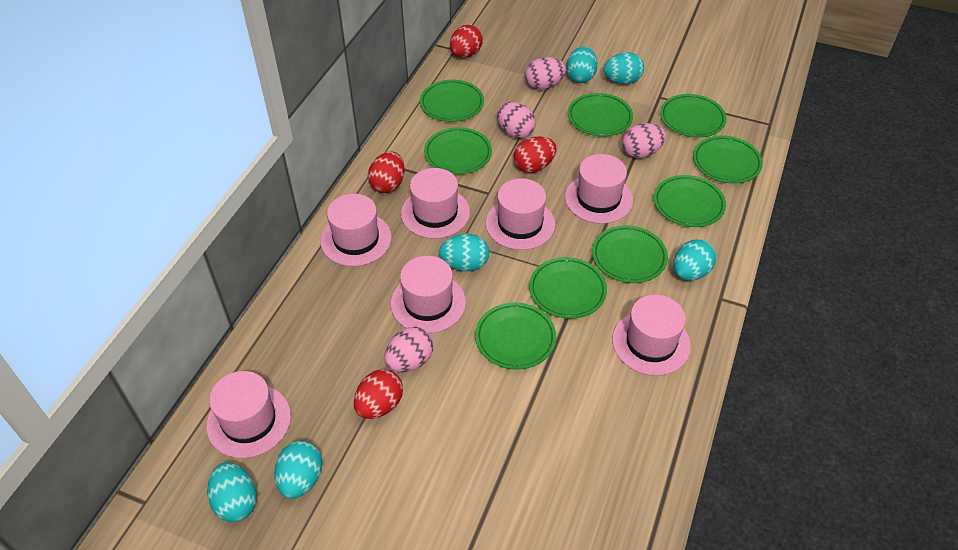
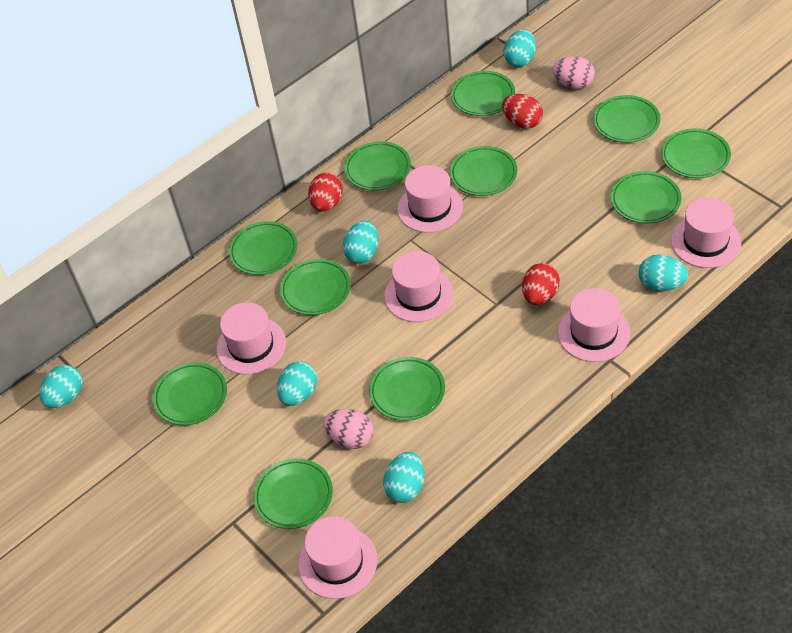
green plate: 9 -> 11
pink egg: 4 -> 2
pink hat: 7 -> 6
red egg: 4 -> 3

